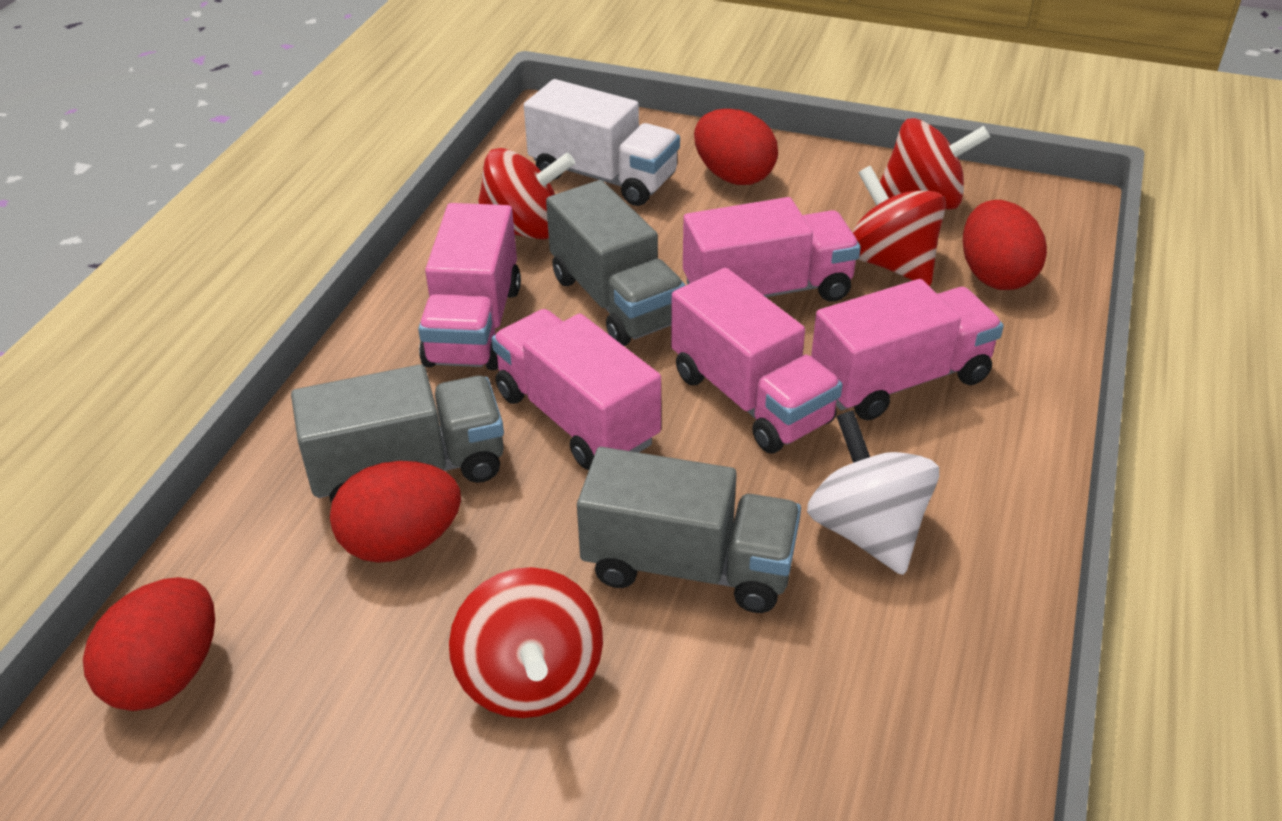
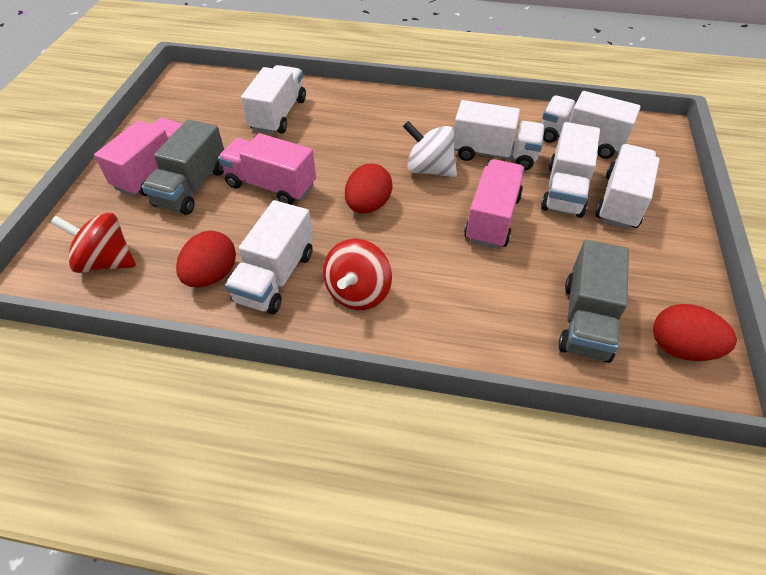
grey truck: 3 -> 2
pink truck: 5 -> 3
red egg: 4 -> 3
red spinning top: 4 -> 2
white truck: 1 -> 6

